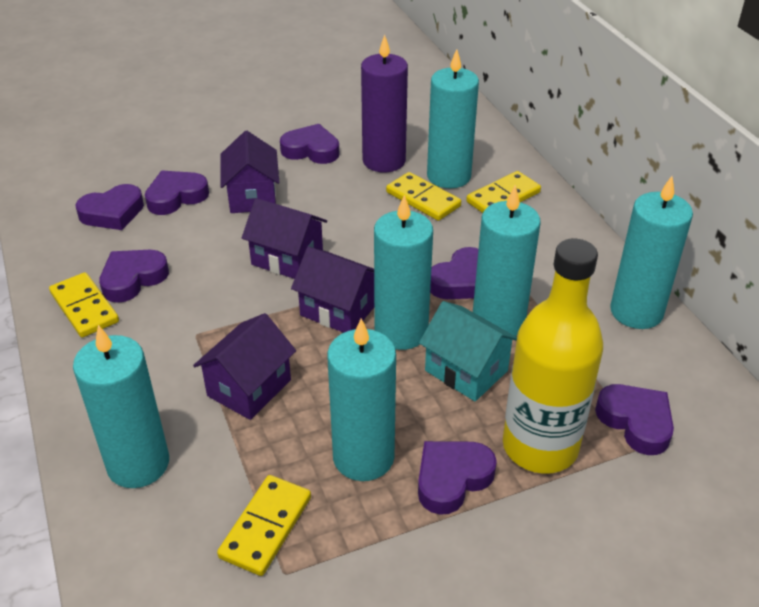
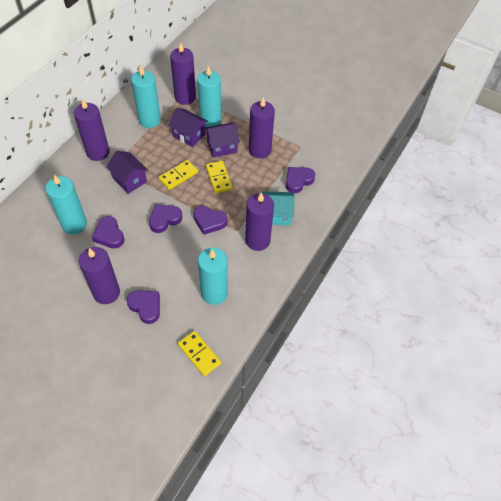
purple candle: 1 -> 5
purple heart: 7 -> 5
purple house: 4 -> 3
turquoise candle: 6 -> 4
yellow bottle: 1 -> 0
yellow domino: 4 -> 3

